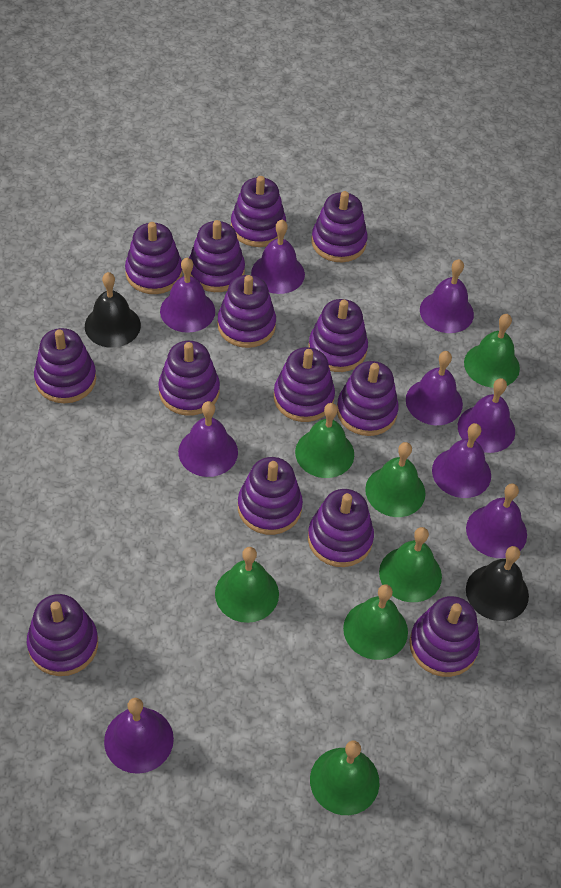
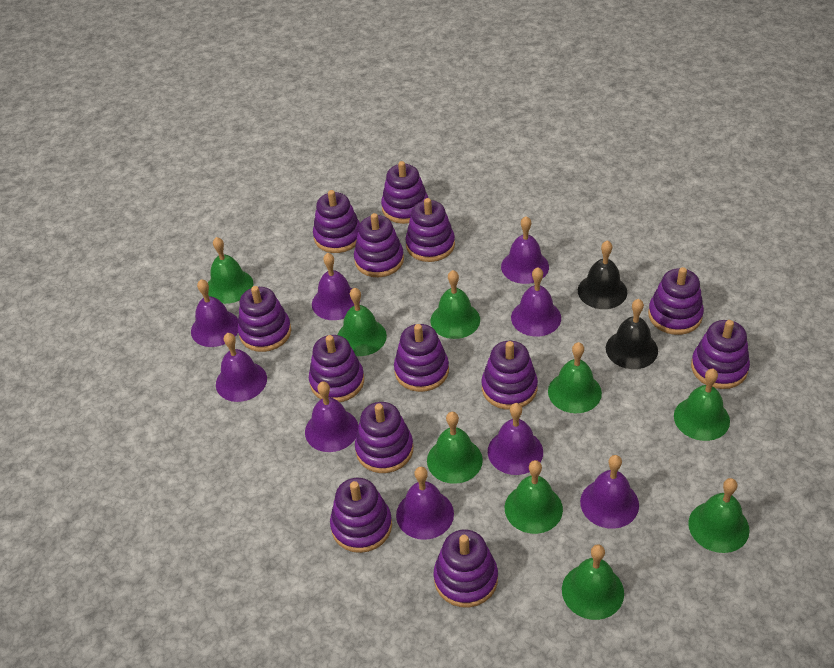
green bell: 7 -> 9
purple stacking toy: 14 -> 13

